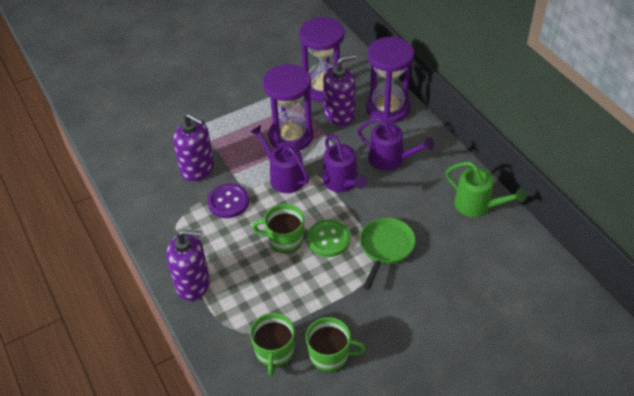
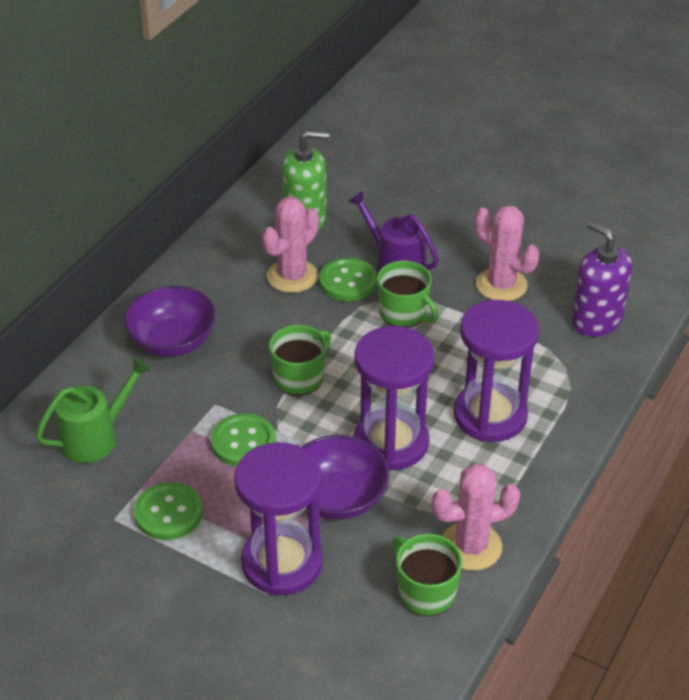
green button: 1 -> 3
green pan: 1 -> 0
green soap dispenser: 0 -> 1
pink cactus: 0 -> 3
purple bowl: 0 -> 2
purple button: 1 -> 0
purple soap dispenser: 3 -> 1
purple watering can: 3 -> 1

